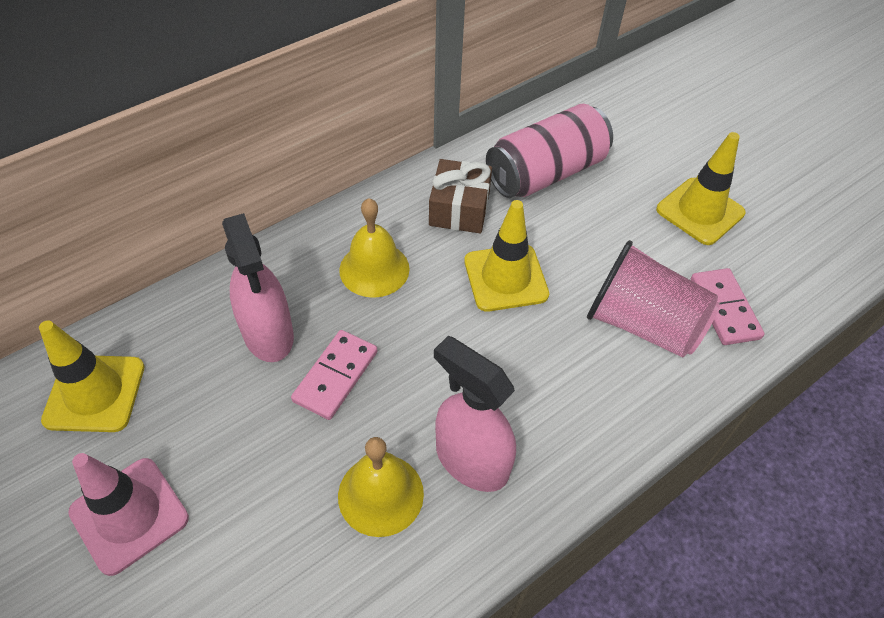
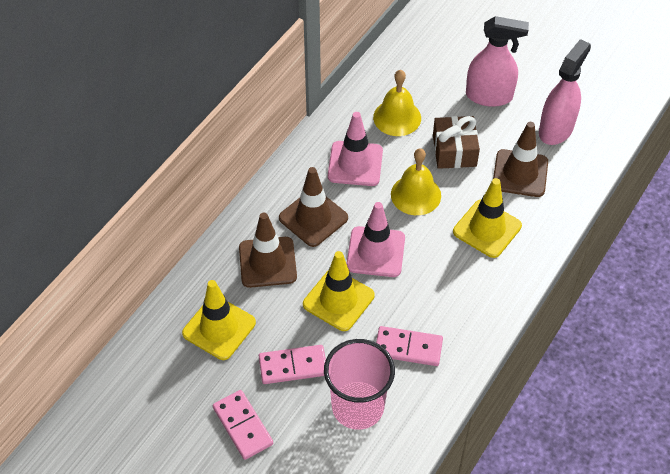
brown traffic cone: 0 -> 3
pink can: 1 -> 0
pink domino: 2 -> 3
pink traffic cone: 1 -> 2

